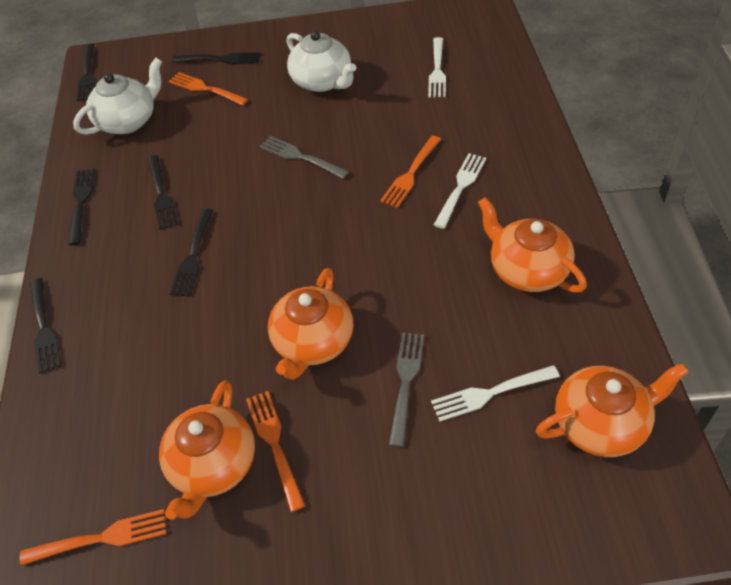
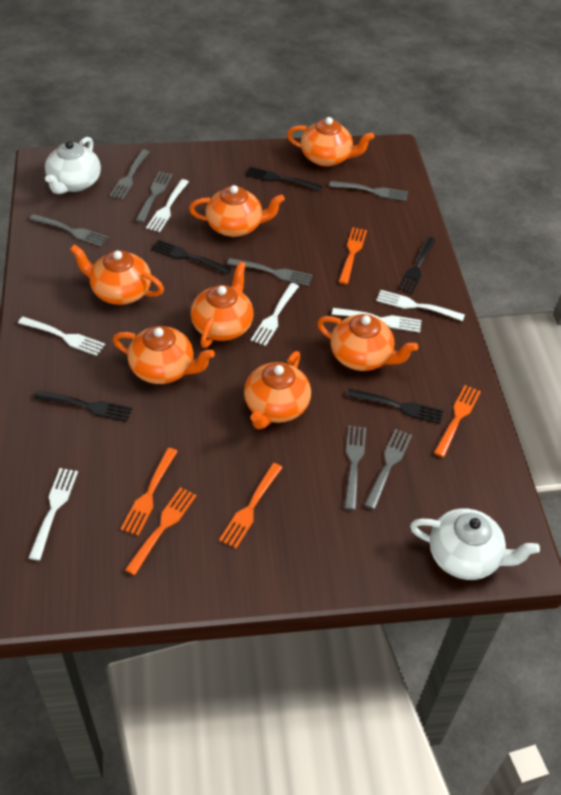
black fork: 6 -> 5
grey fork: 2 -> 7
orange fork: 4 -> 5
orange teapot: 4 -> 7
white fork: 3 -> 6

